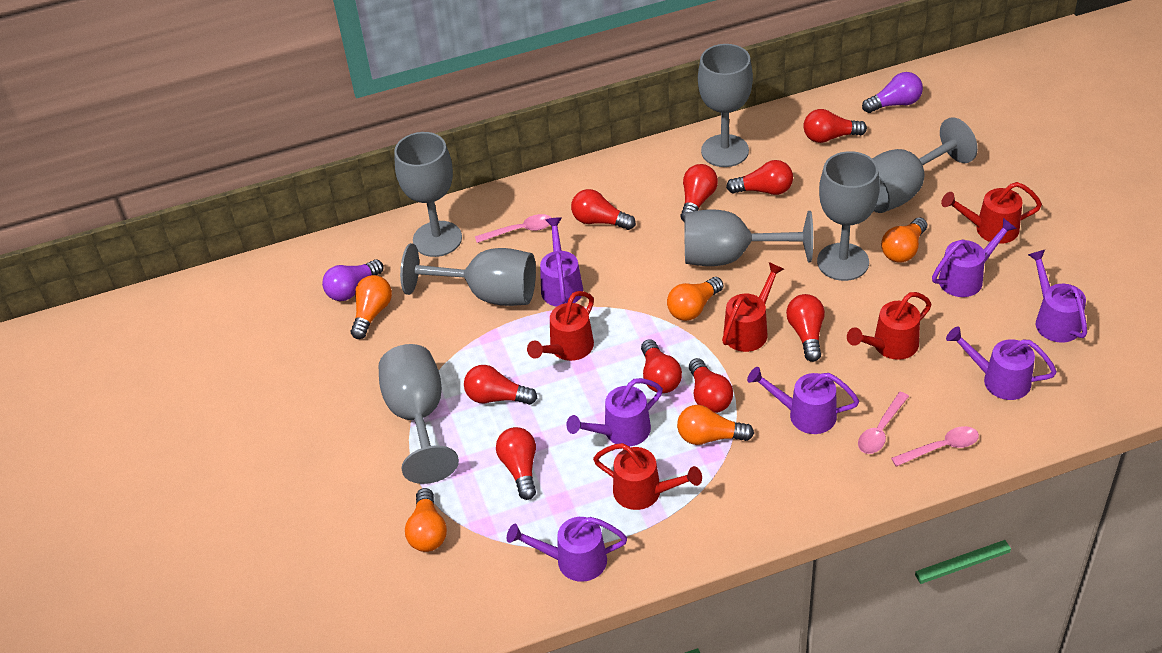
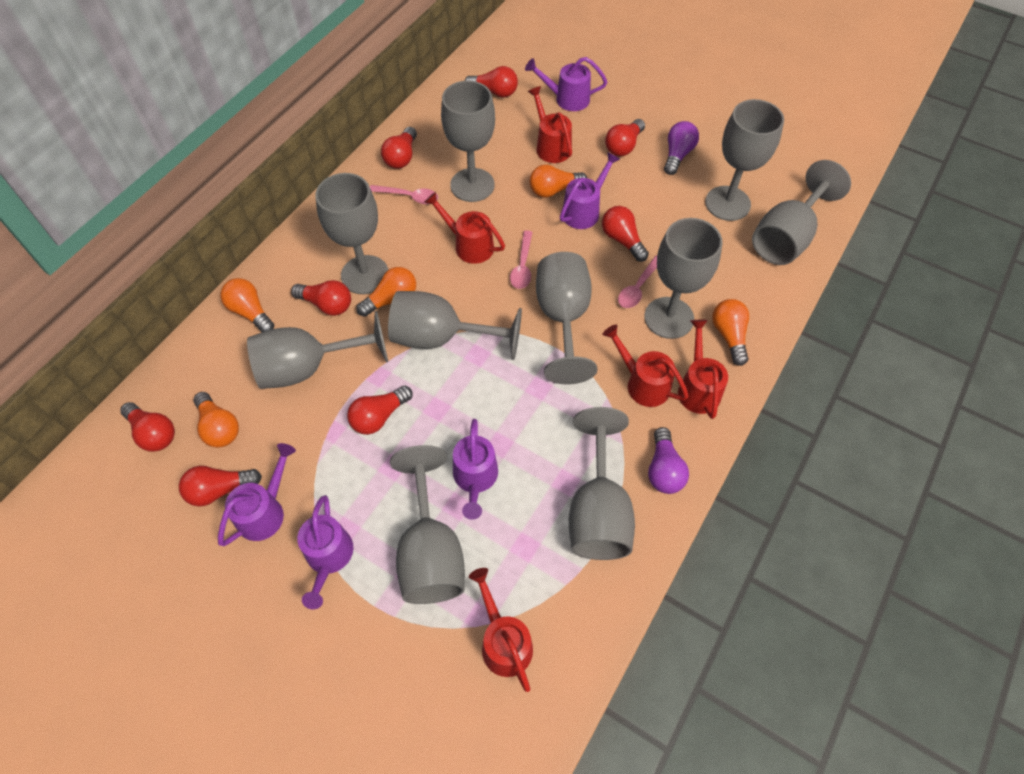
grey goblet: 7 -> 10
purple watering can: 7 -> 5
red light bulb: 9 -> 8

